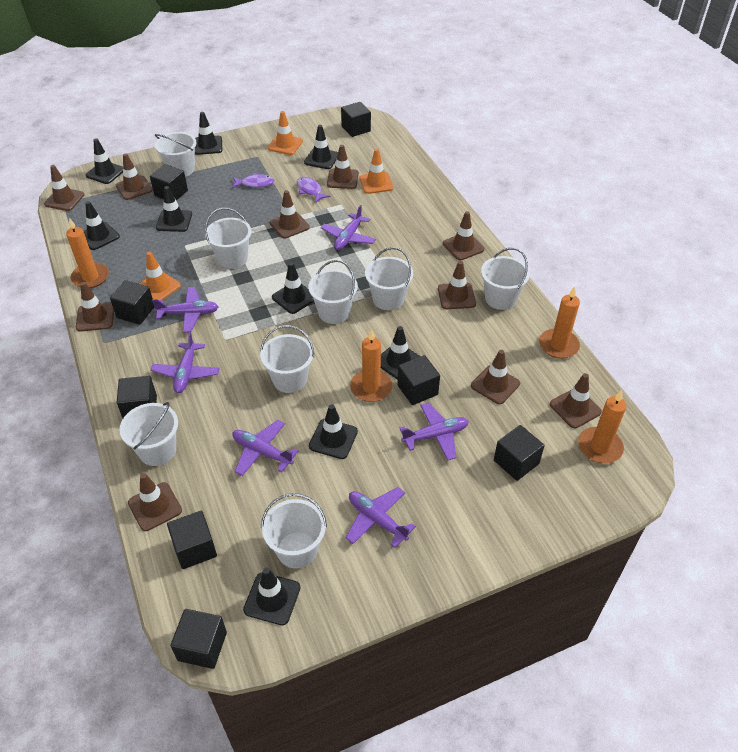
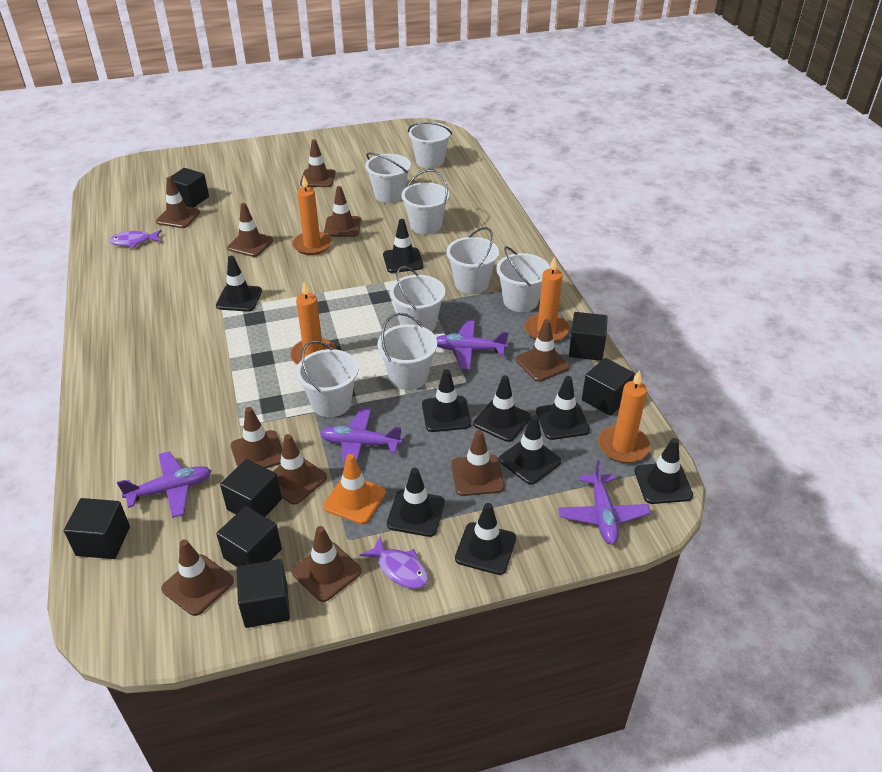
black cube: 8 -> 7
orange traffic cone: 3 -> 1
purple plane: 6 -> 4

